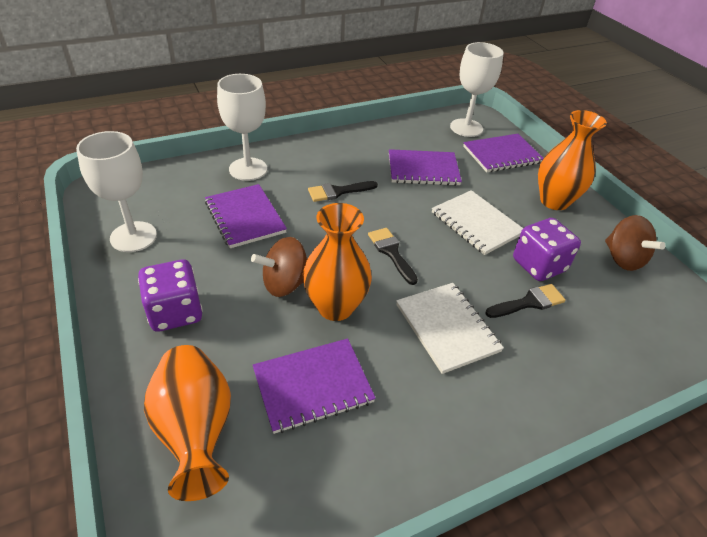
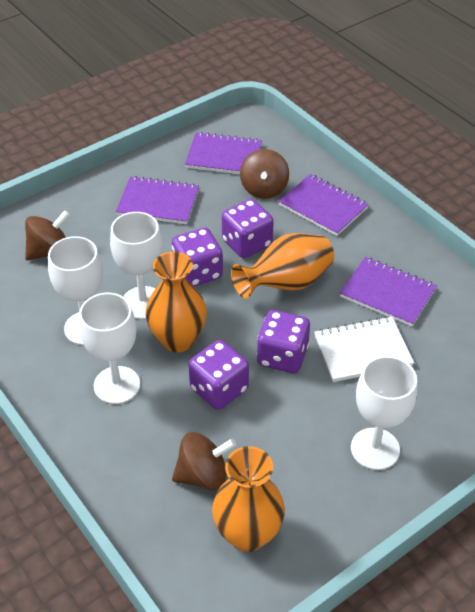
black brush: 3 -> 0
brown spinning top: 2 -> 3
purple dice: 2 -> 4
white goblet: 3 -> 4
white notebook: 2 -> 1

